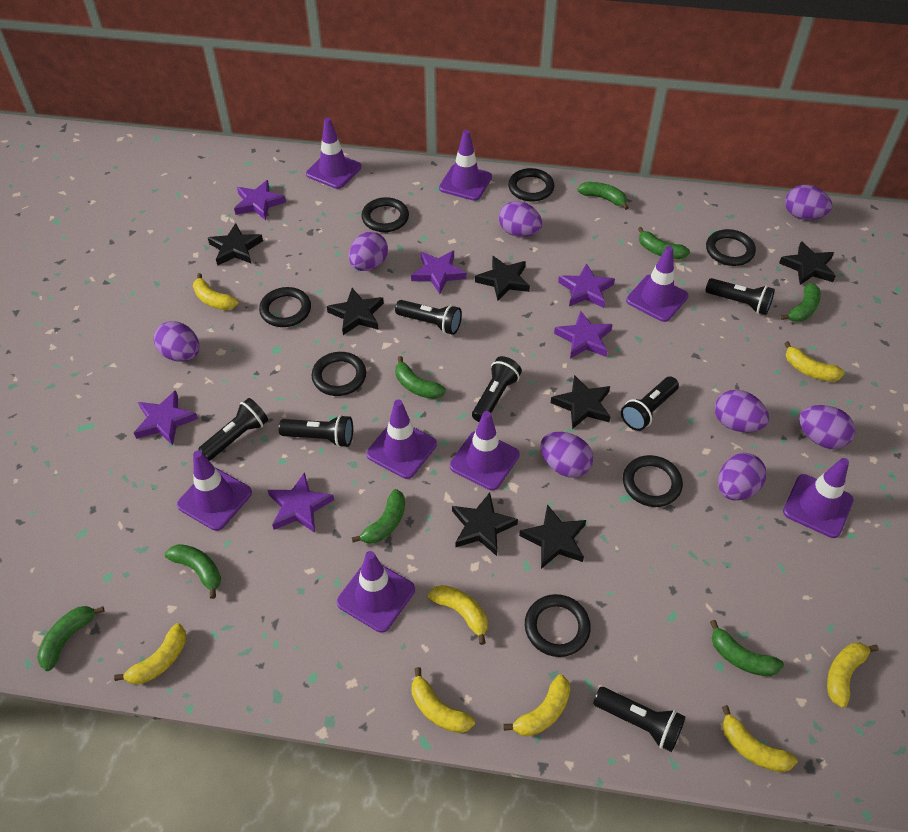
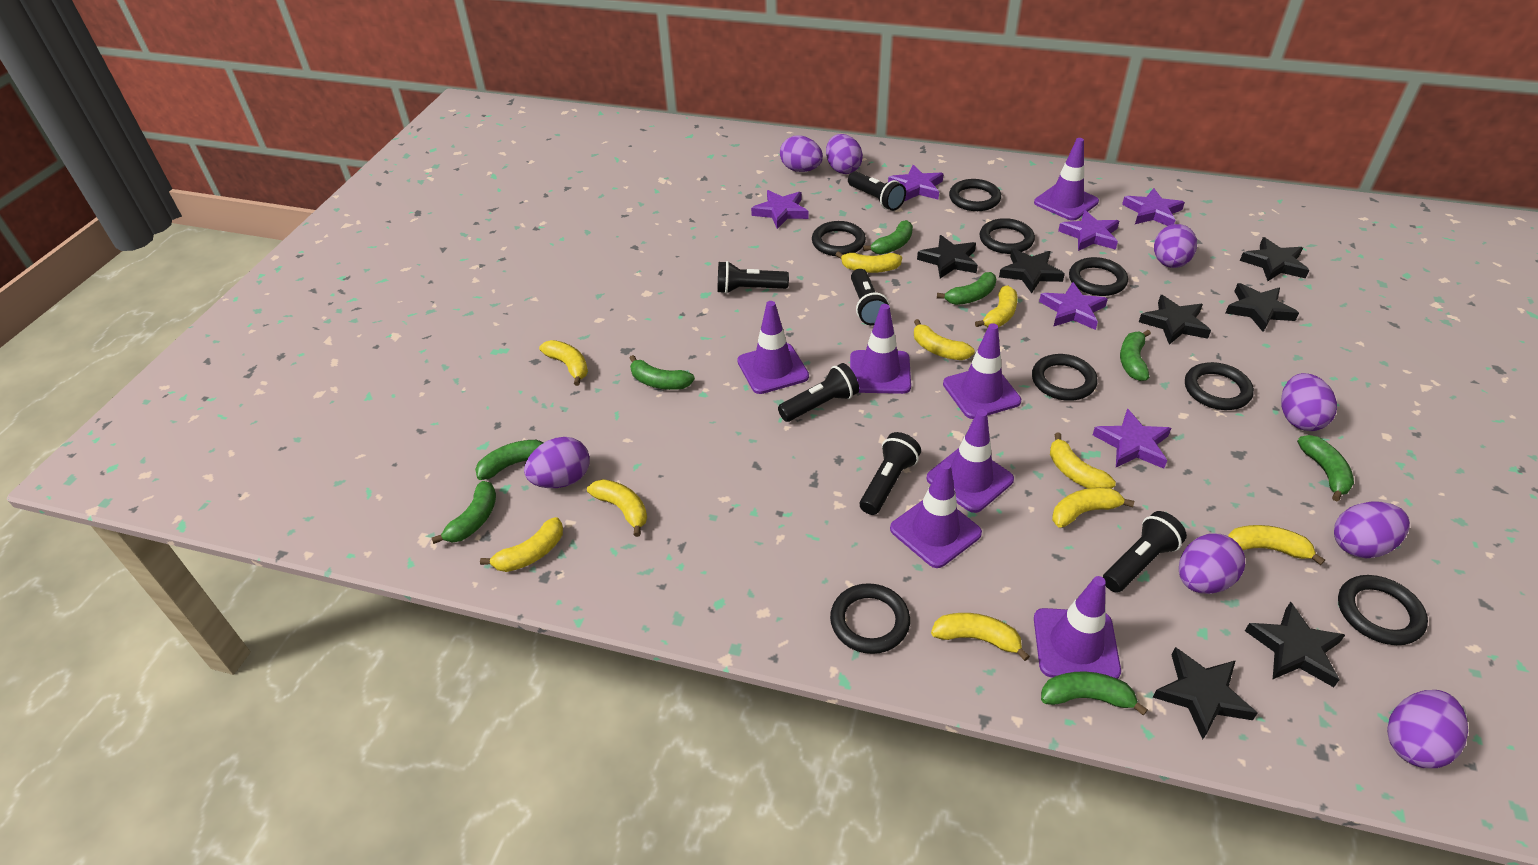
black flashlight: 7 -> 6
black ring: 7 -> 8
purple traffic cone: 8 -> 7
yellow banana: 8 -> 10

